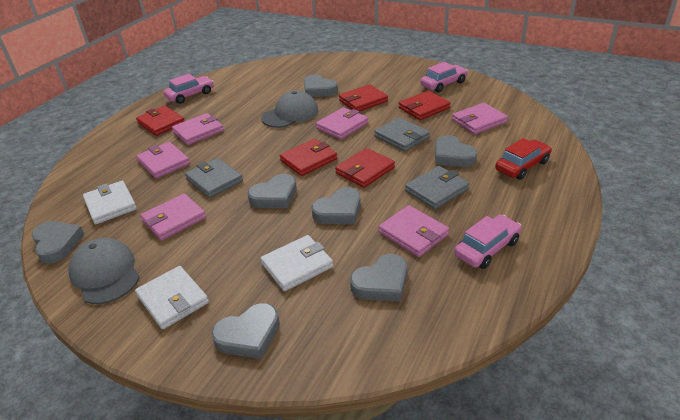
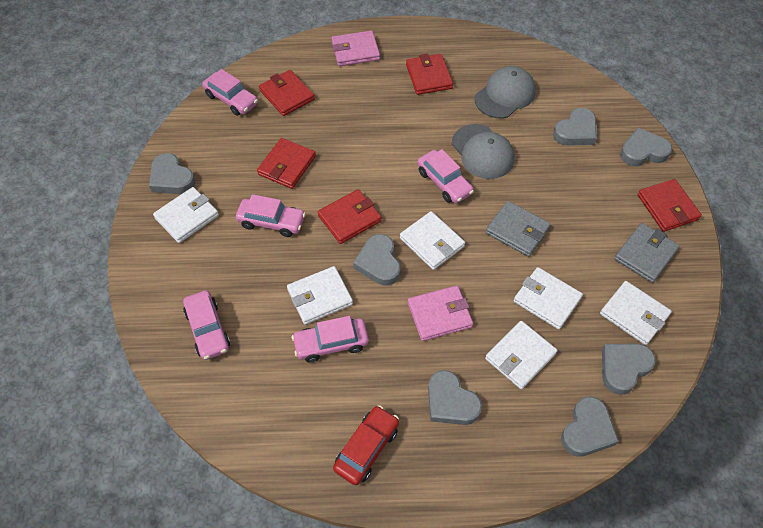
grey wallet: 3 -> 2
pink car: 3 -> 5
pink wallet: 6 -> 2
white wallet: 3 -> 6

